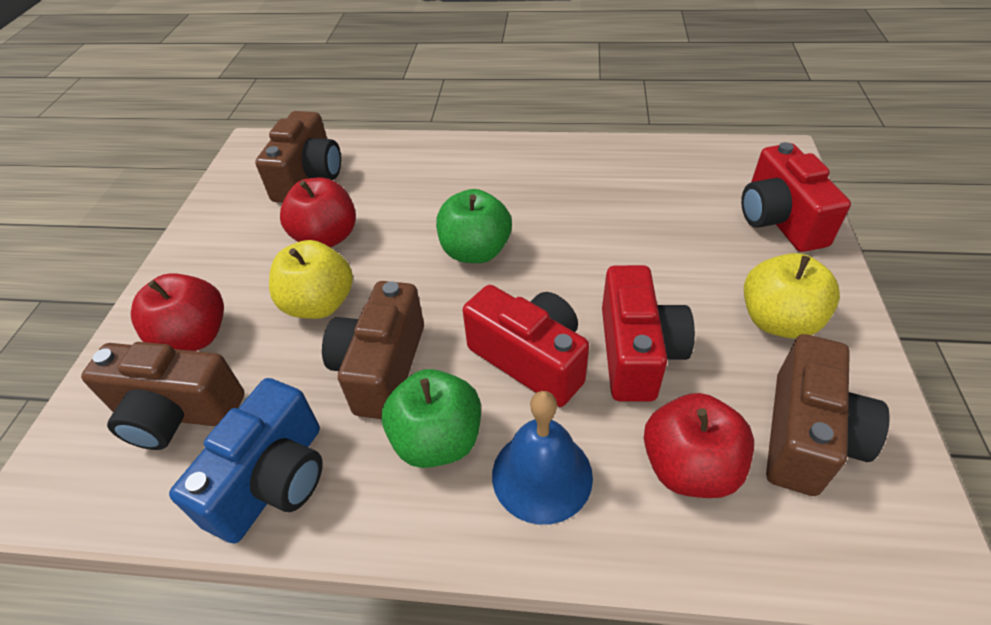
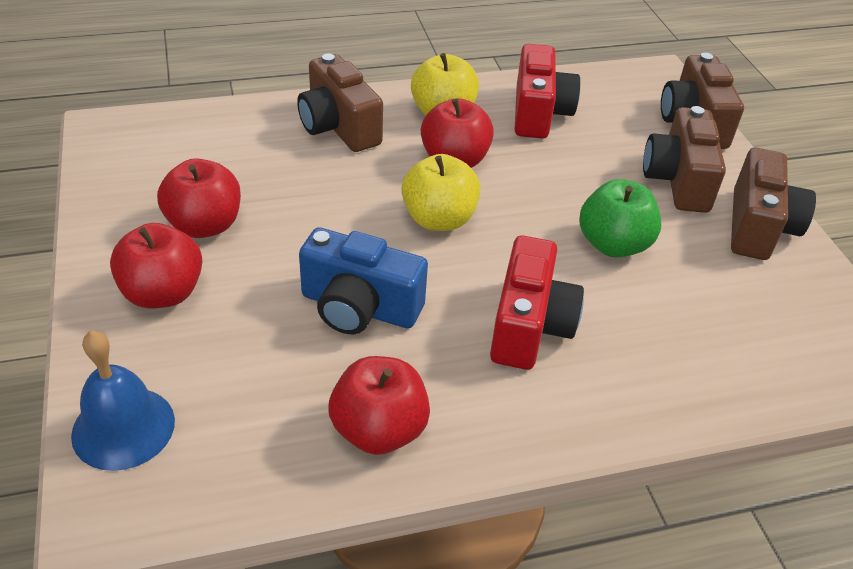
green apple: 2 -> 1
red apple: 3 -> 4
red camera: 3 -> 2

